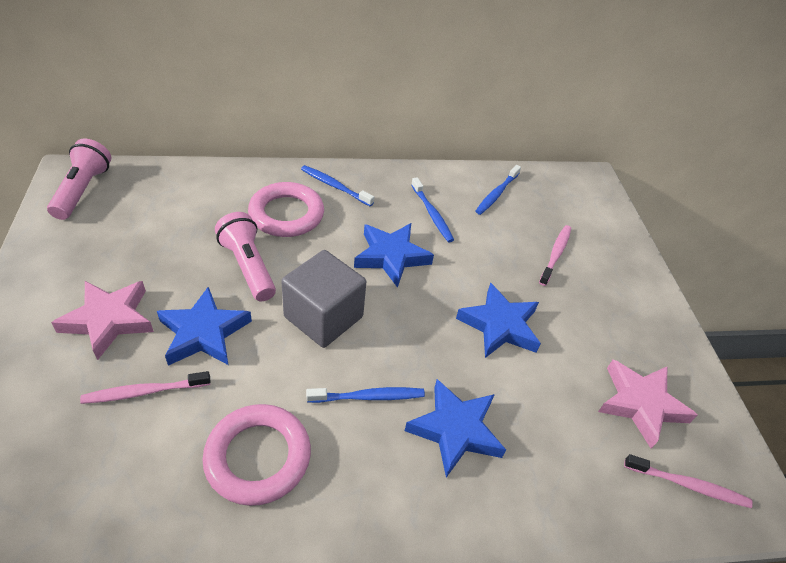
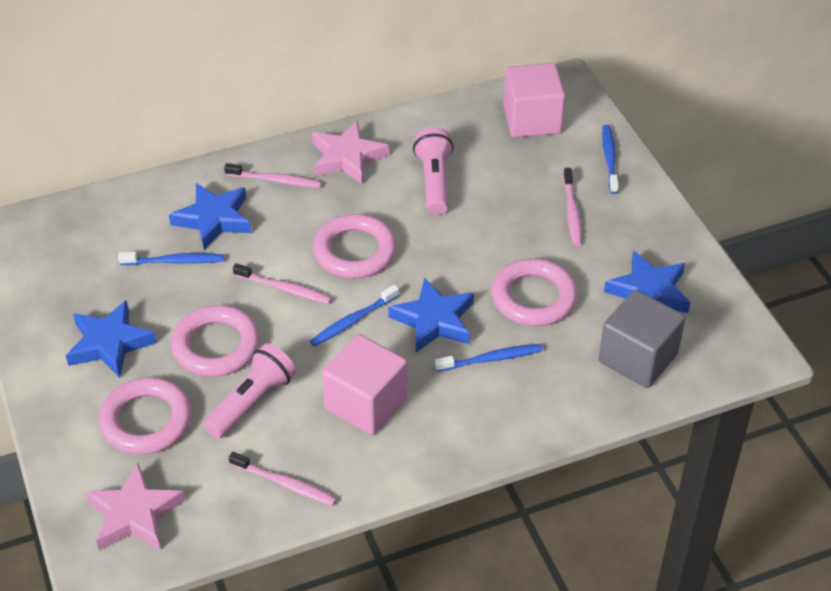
pink cube: 0 -> 2
pink ring: 2 -> 4
pink toothbrush: 3 -> 4

